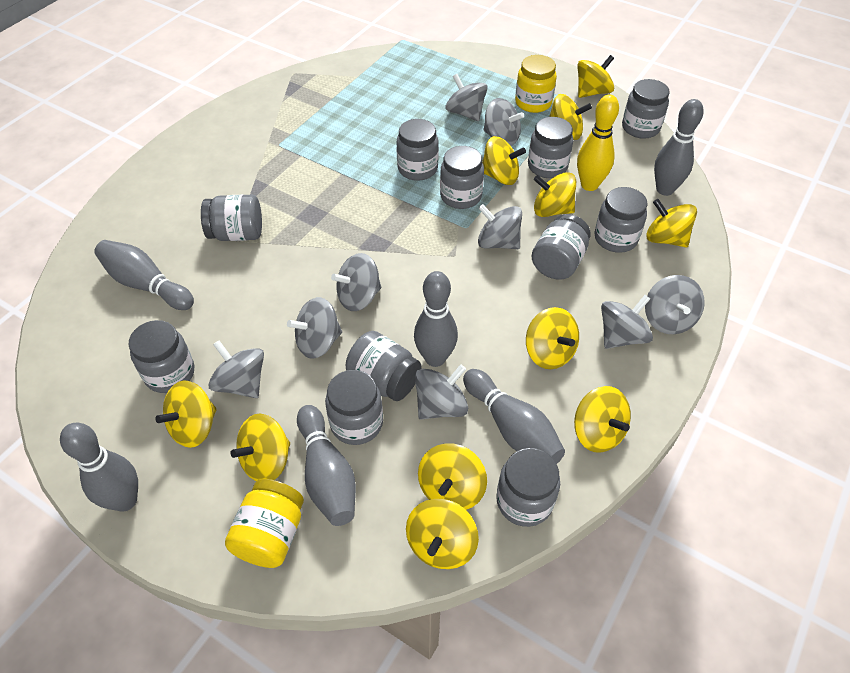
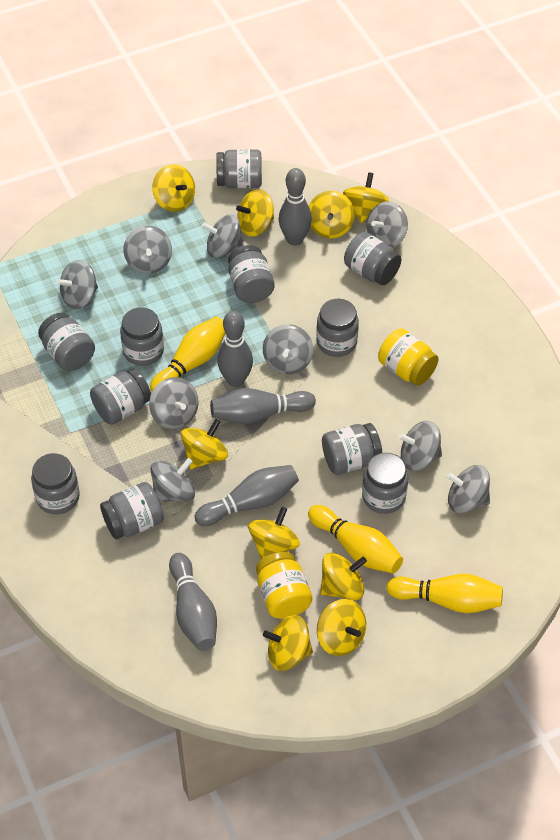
grey bowling pin: 6 -> 5
yellow bowling pin: 1 -> 3
yellow spinning top: 11 -> 9

